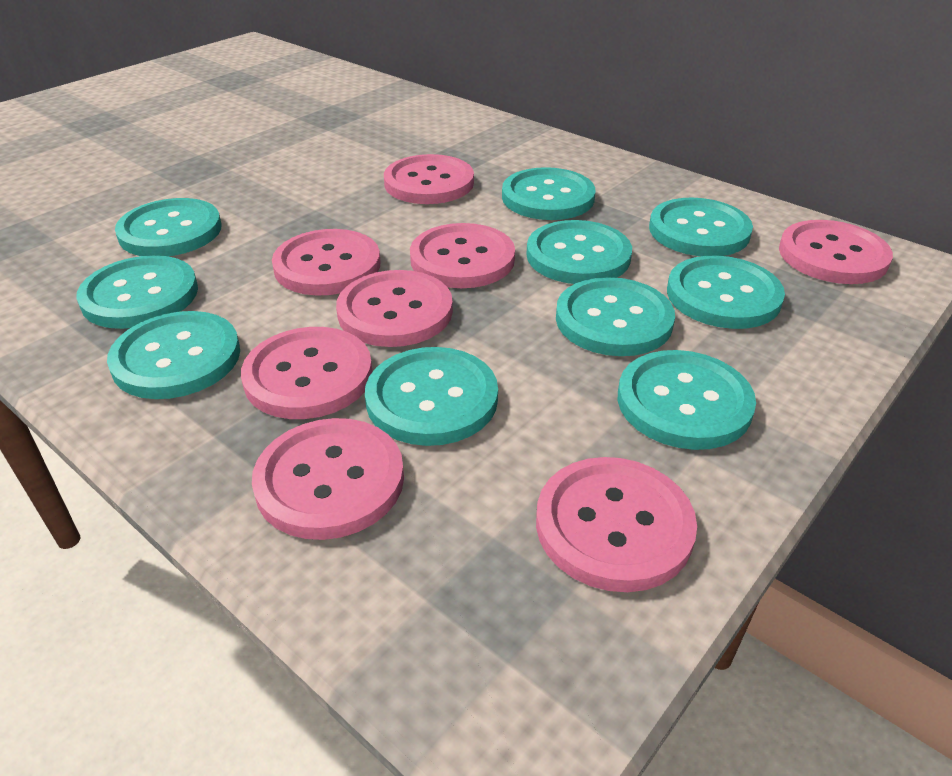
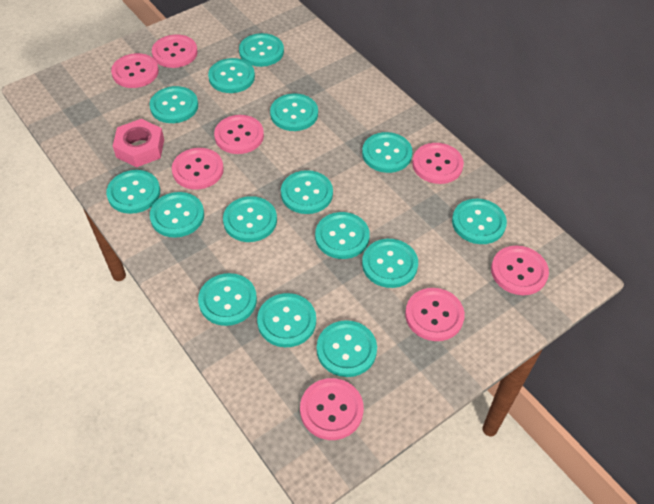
pink nut: 0 -> 1
turquoise button: 10 -> 15

